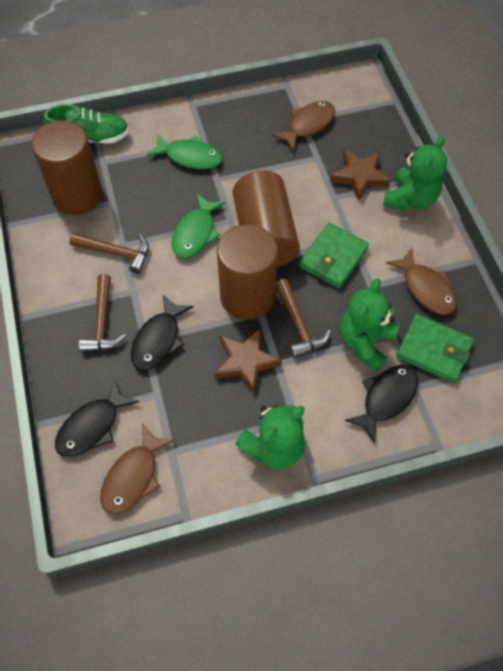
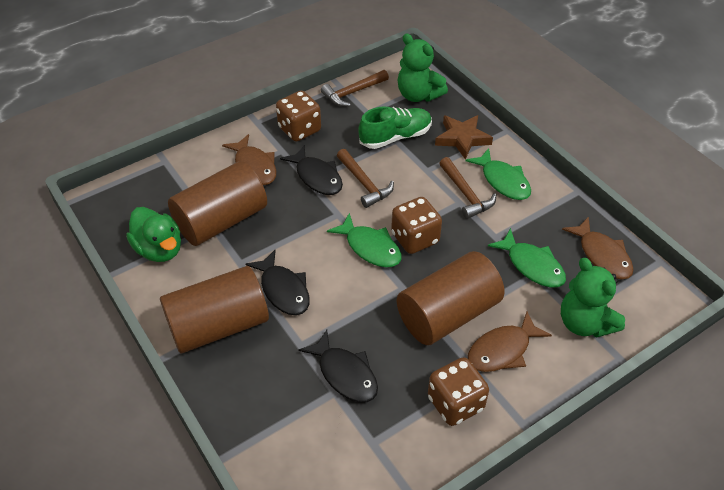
brown dice: 0 -> 3
brown star: 2 -> 1
green duck: 0 -> 1
green fish: 2 -> 3
green teddy bear: 3 -> 2
green wallet: 2 -> 0

